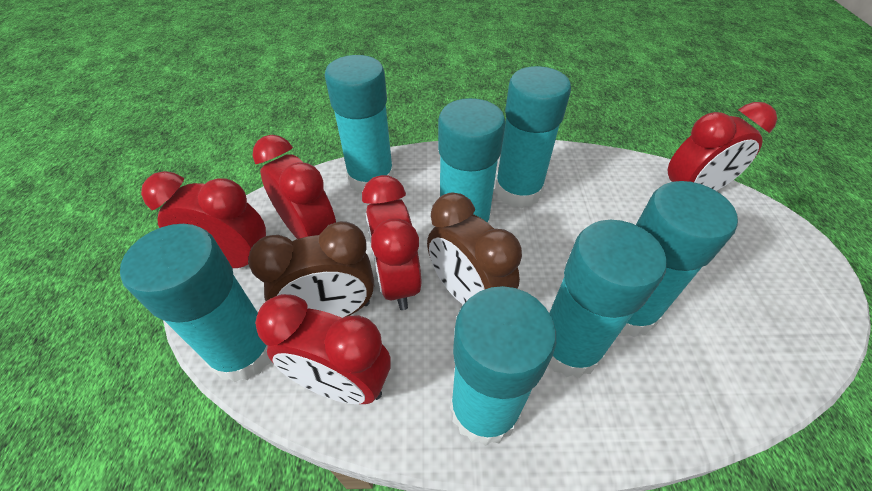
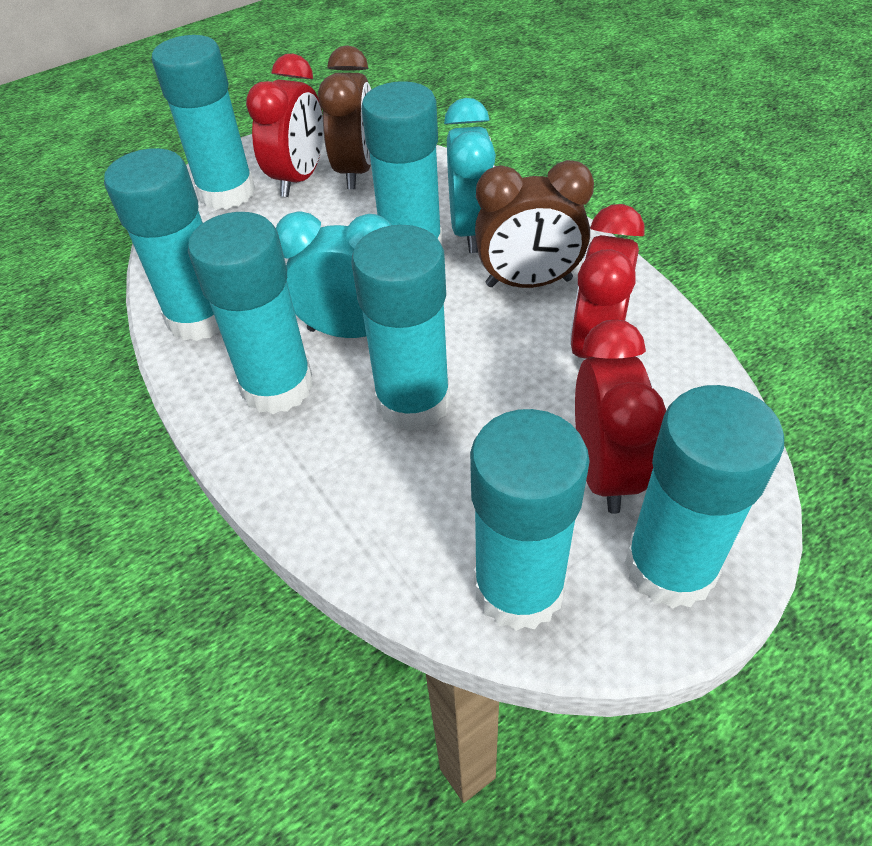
red clock: 5 -> 3
turquoise clock: 0 -> 2

